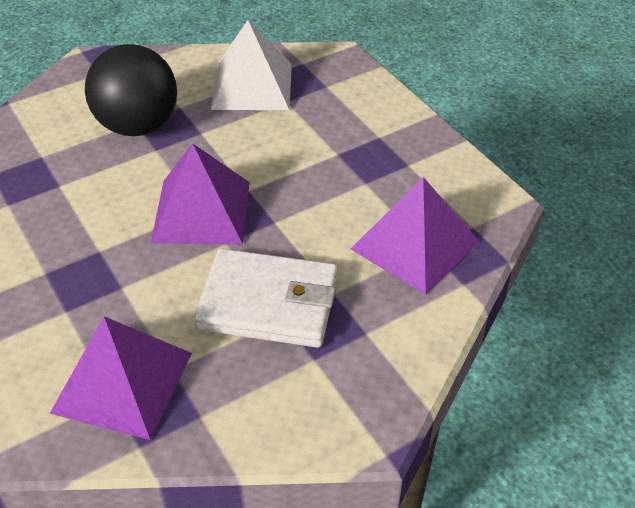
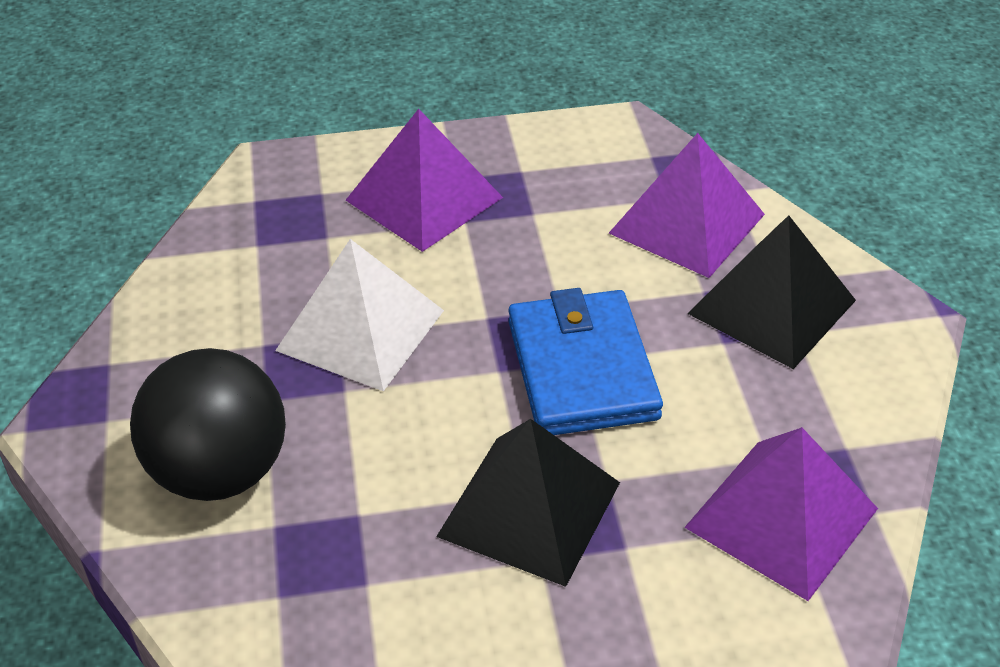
black pyramid: 0 -> 2
blue wallet: 0 -> 1
white wallet: 1 -> 0

